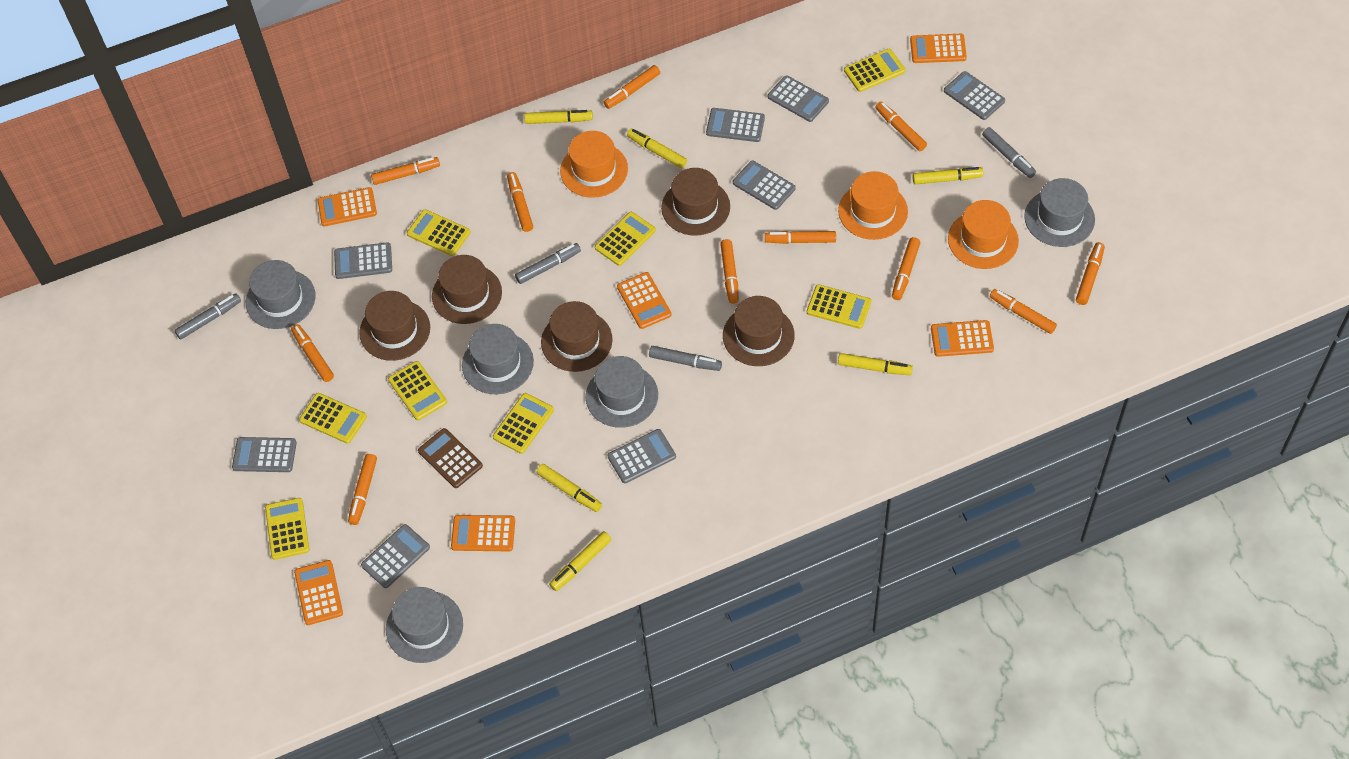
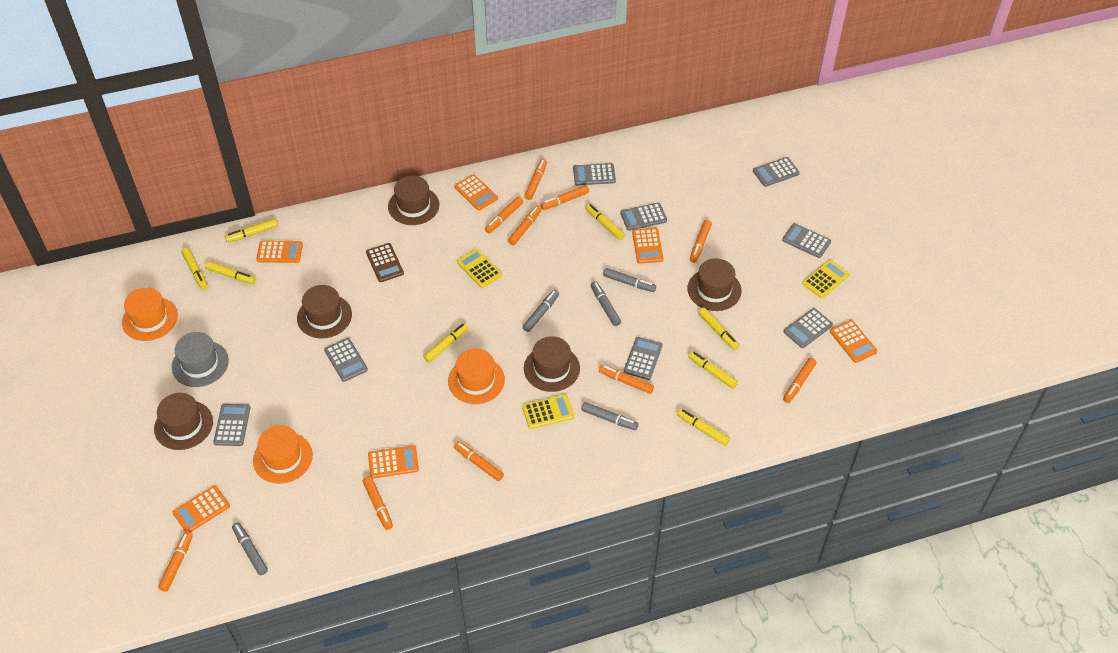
grey hat: 5 -> 1
grey marker: 4 -> 5
orange marker: 11 -> 10
yellow calculator: 8 -> 3
yellow marker: 6 -> 8

